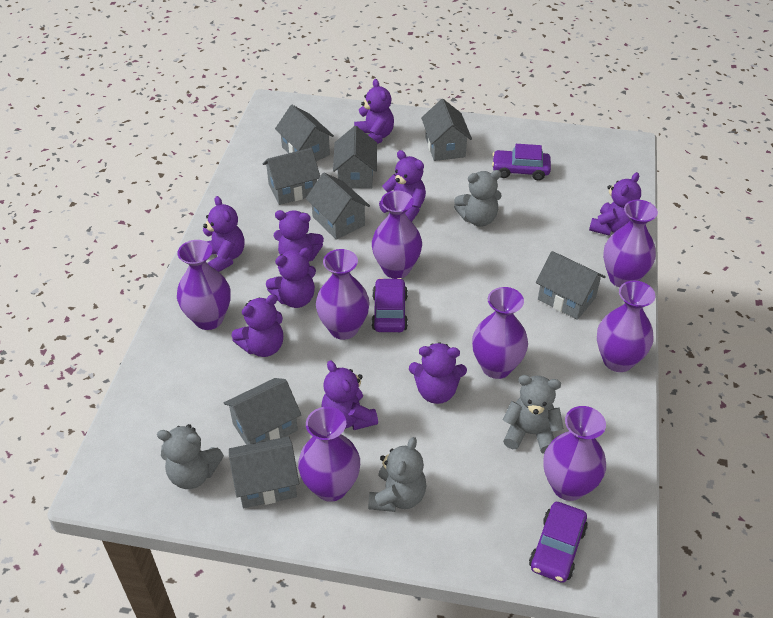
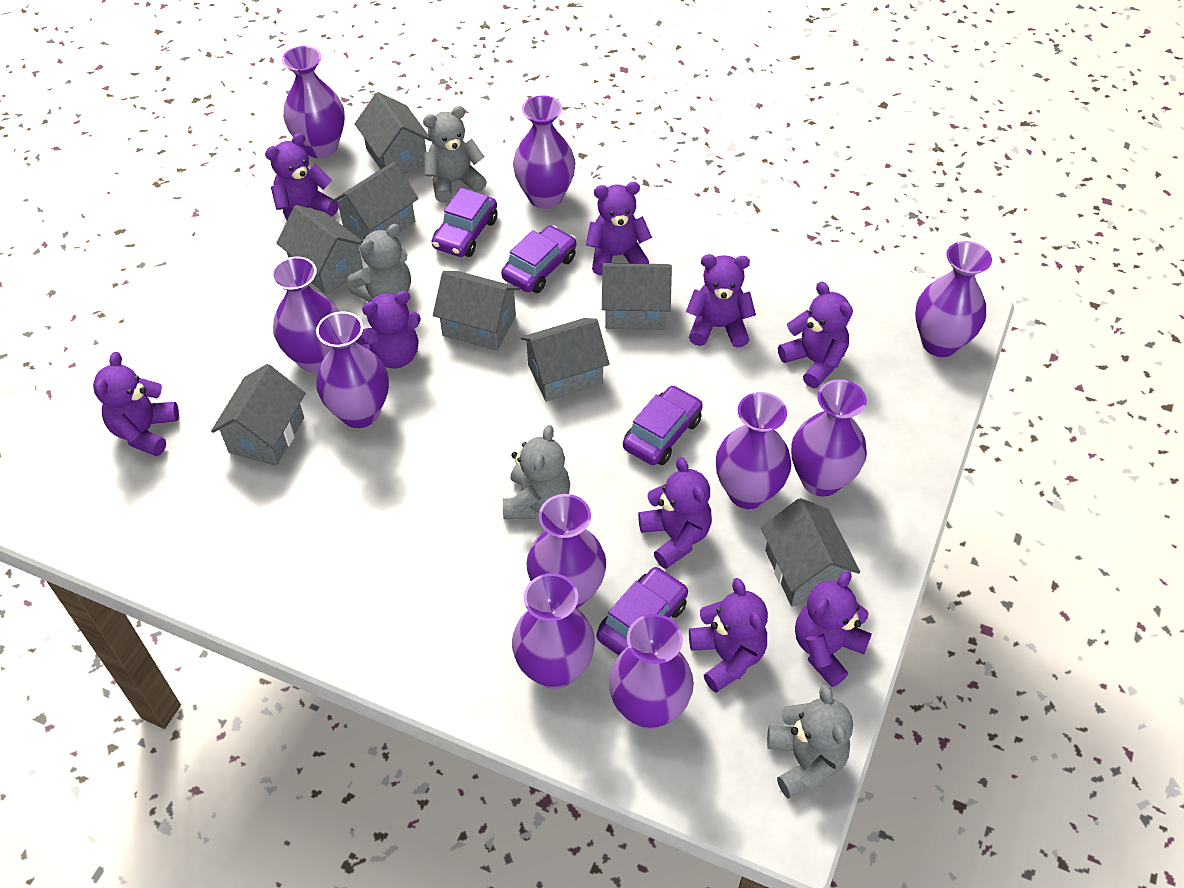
purple car: 3 -> 4
purple vase: 8 -> 10

